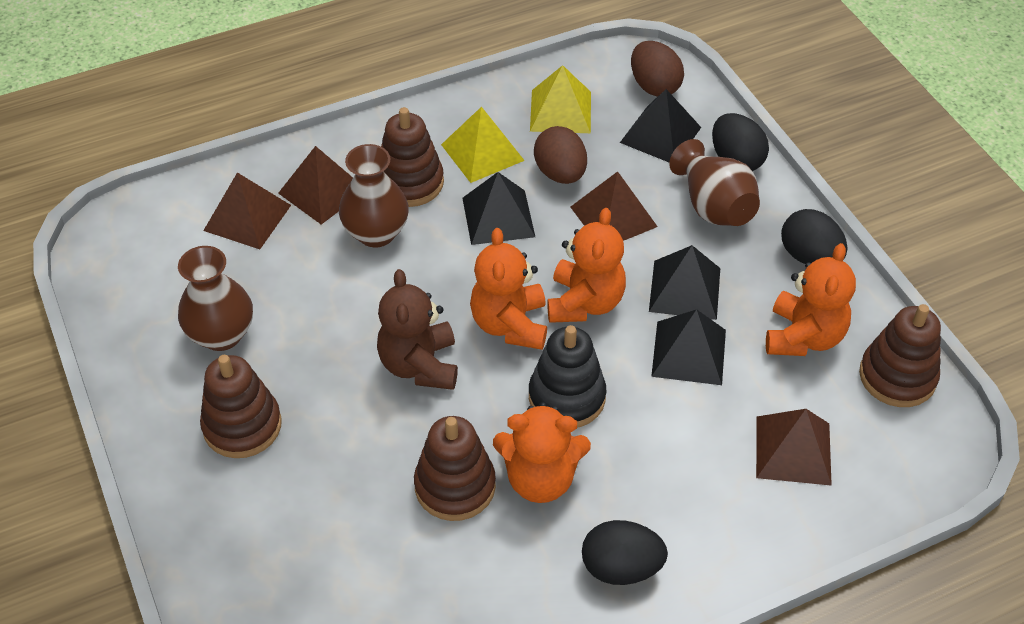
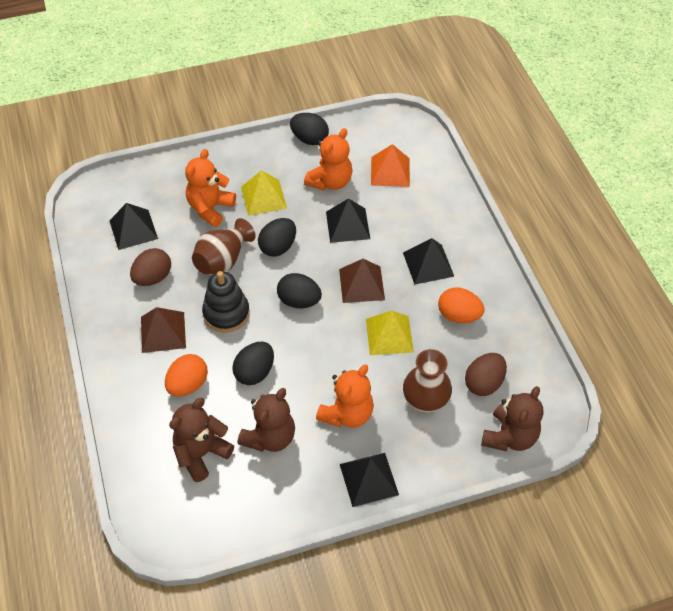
black egg: 3 -> 4
brown pyramid: 4 -> 2
brown stacking toy: 4 -> 0
brown teddy bear: 1 -> 3
brown vase: 3 -> 2
orange egg: 0 -> 2
orange pyramid: 0 -> 1
orange teddy bear: 4 -> 3

